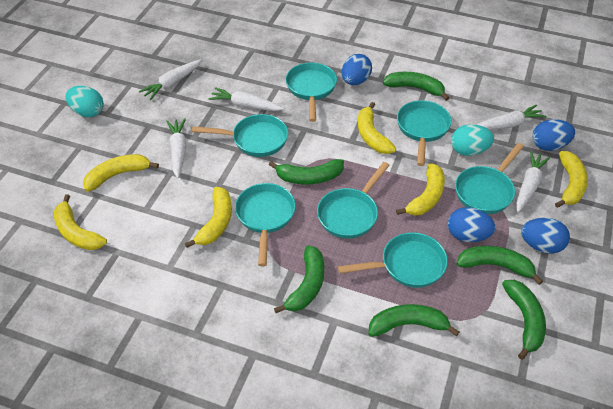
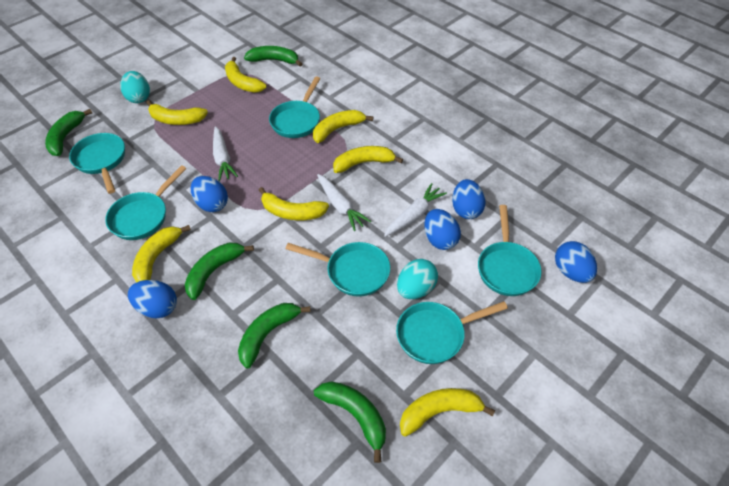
blue egg: 4 -> 5
green banana: 6 -> 5
turquoise pan: 7 -> 6
white carrot: 5 -> 3
yellow banana: 6 -> 7

